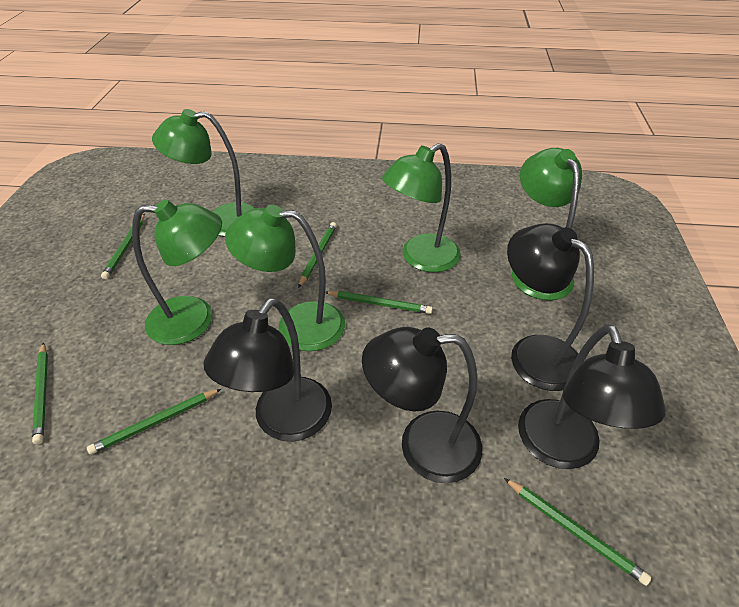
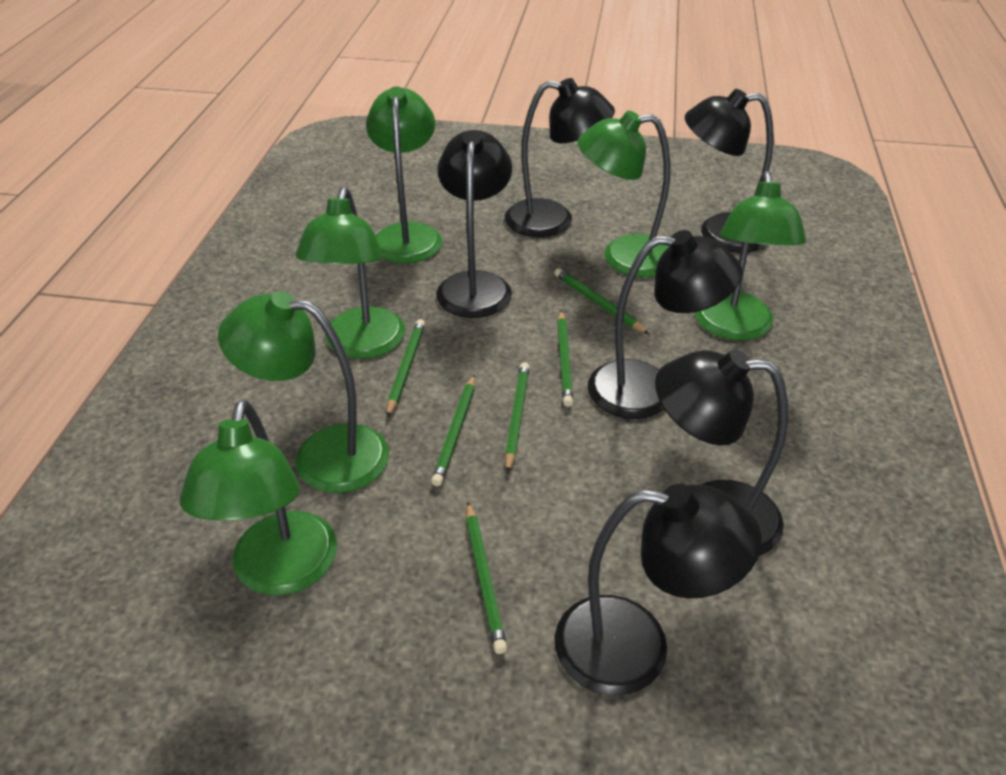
black lamp: 4 -> 6
green lamp: 5 -> 6

